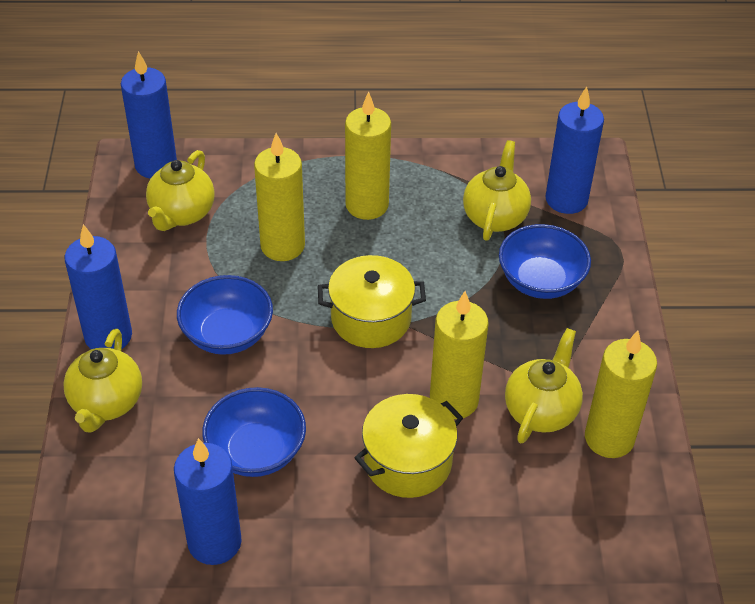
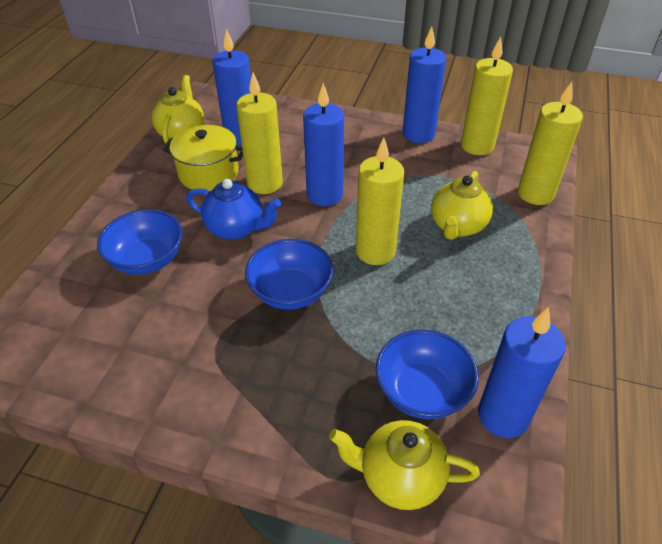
blue teapot: 0 -> 1
yellow pot: 2 -> 1
yellow teapot: 4 -> 3

